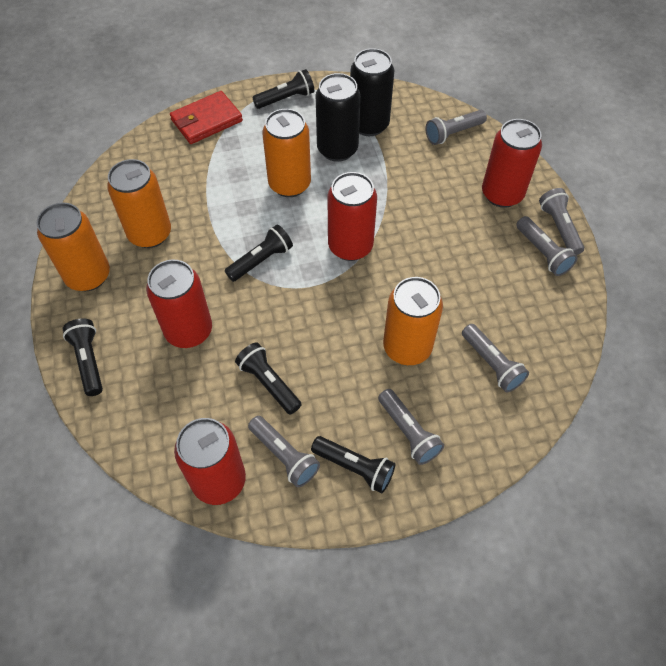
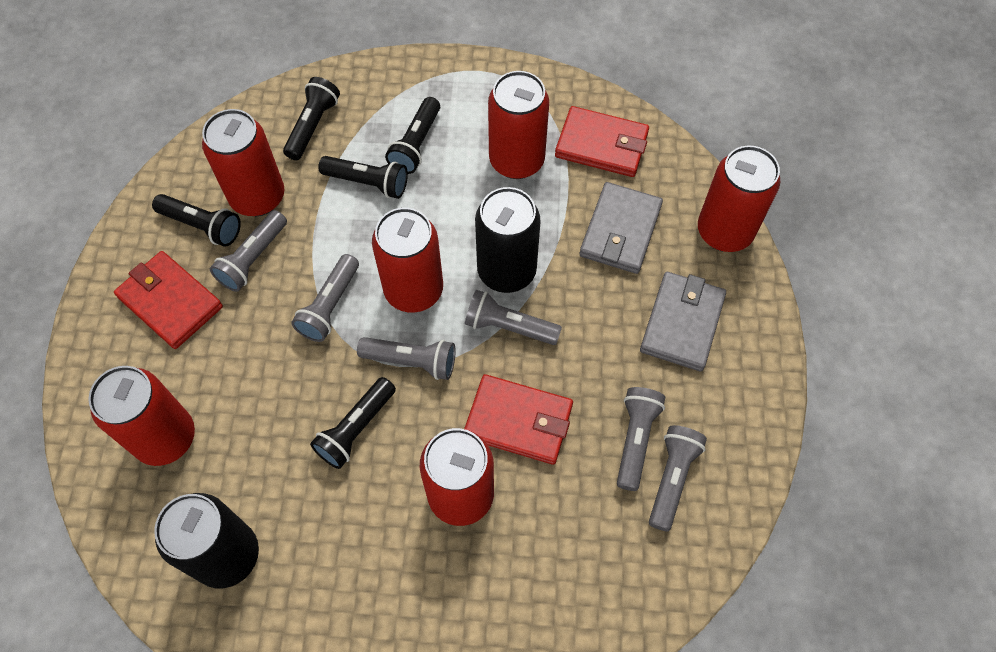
grey wallet: 0 -> 2
orange can: 4 -> 0
red can: 4 -> 6
red wallet: 1 -> 3

